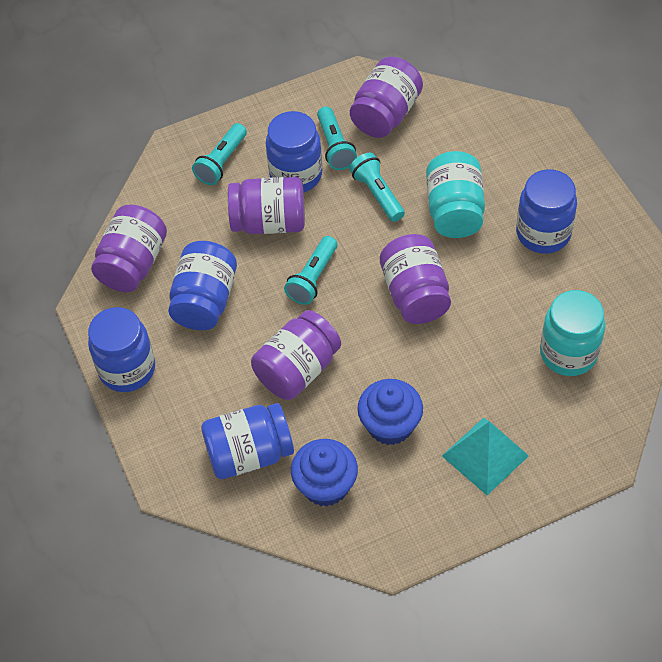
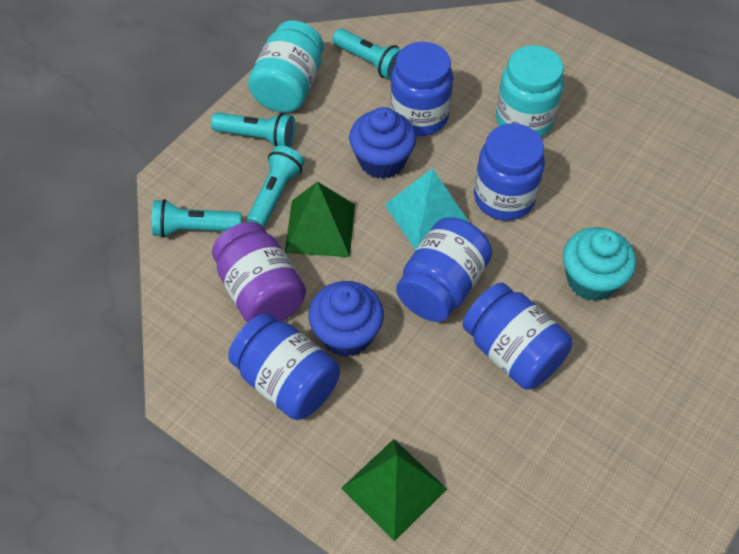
green pyramid: 0 -> 2
purple jar: 5 -> 1
turquoise cupcake: 0 -> 1

